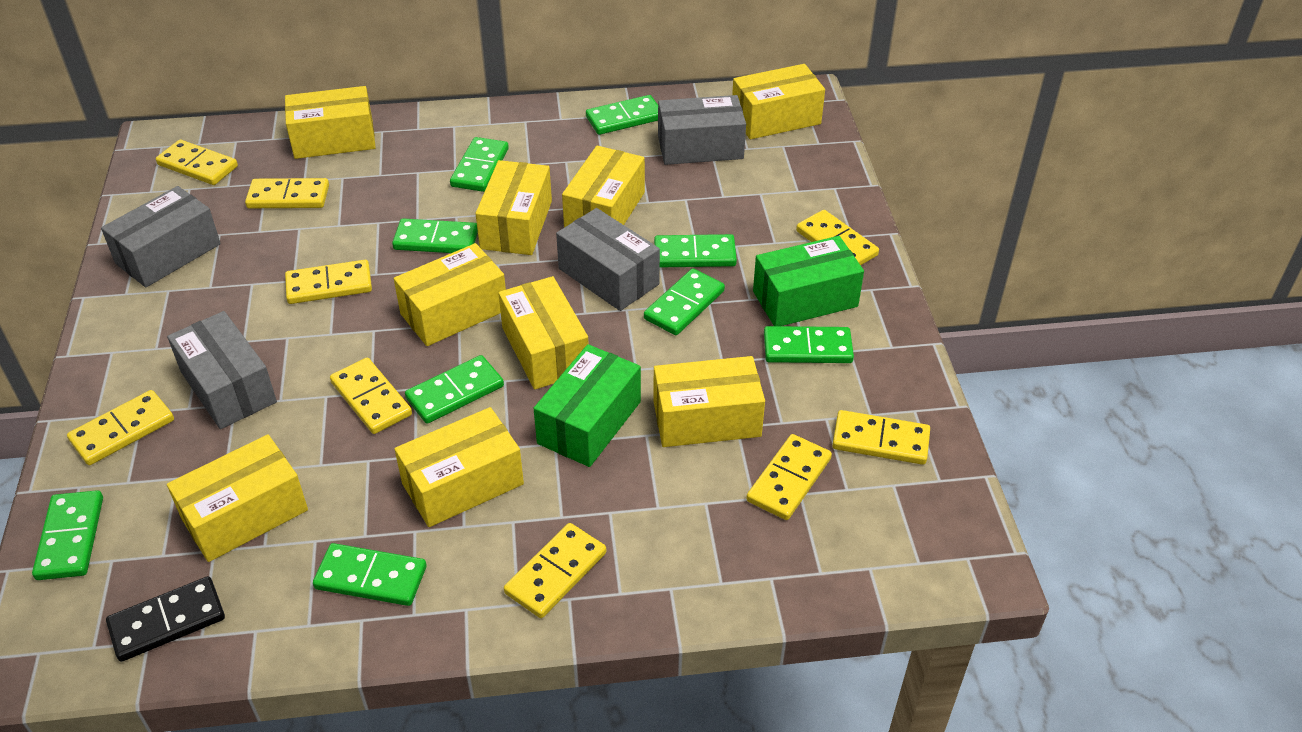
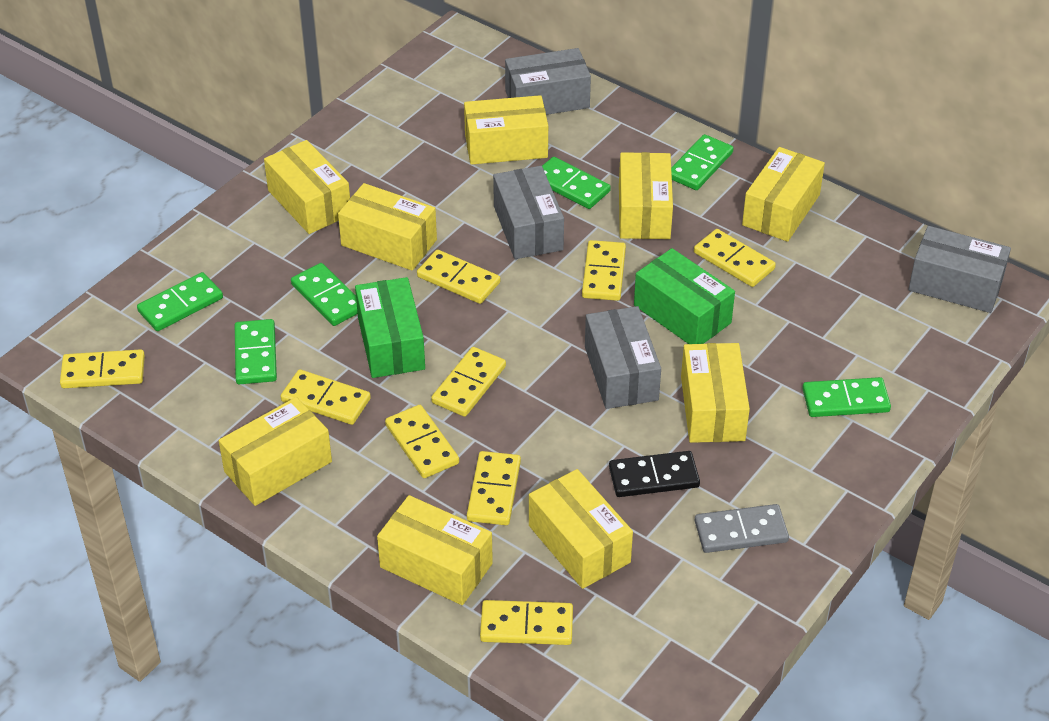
green domino: 9 -> 6
grey domino: 0 -> 1

